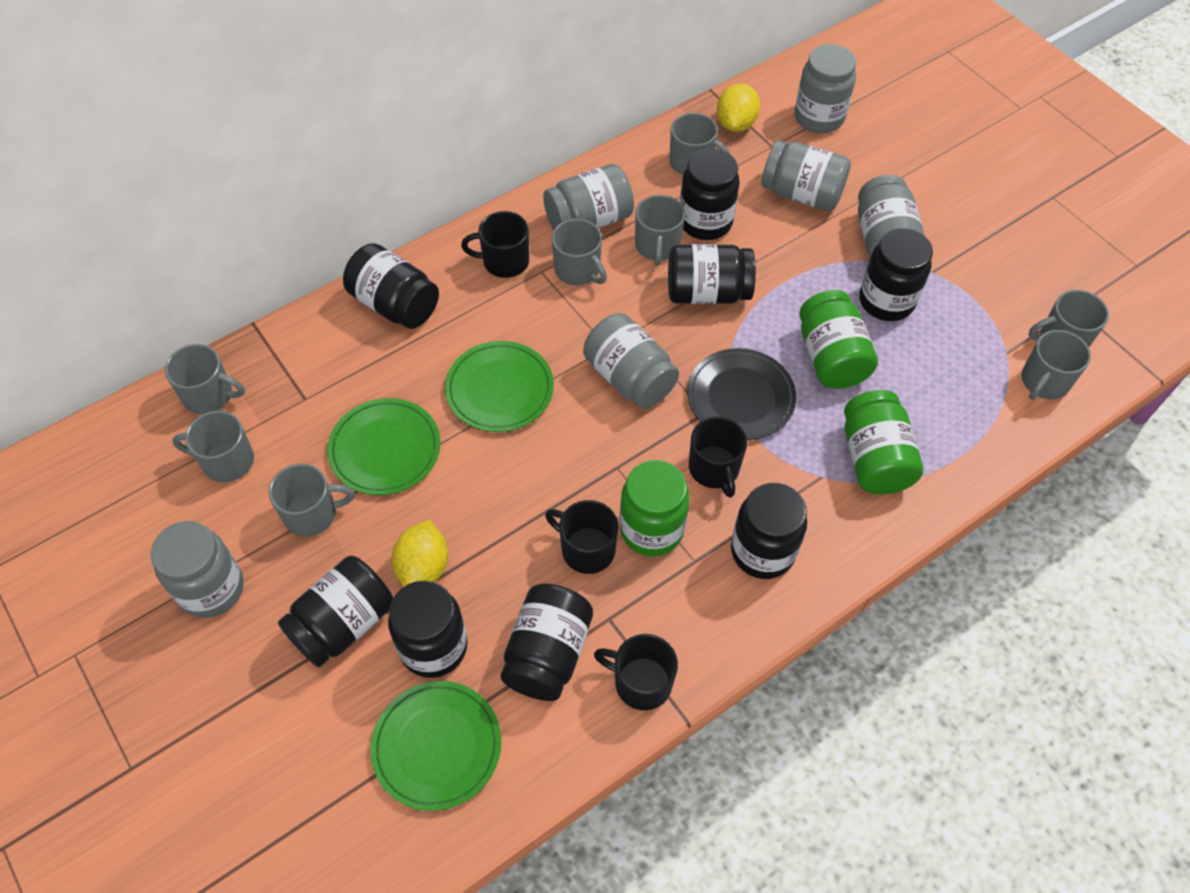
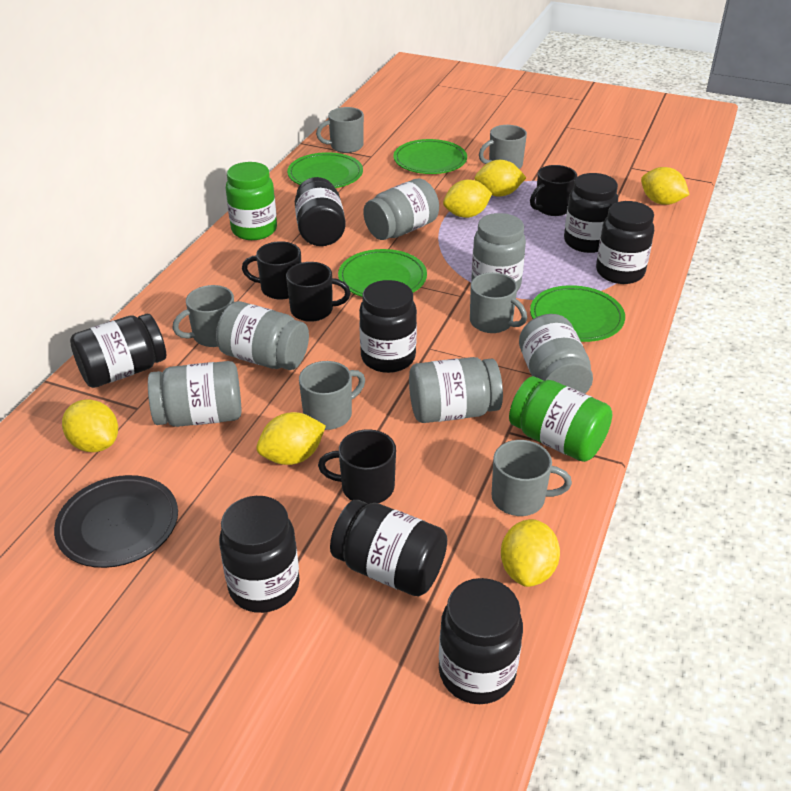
green jar: 3 -> 2
green plate: 3 -> 4
grey mug: 8 -> 6
yellow lemon: 2 -> 6

